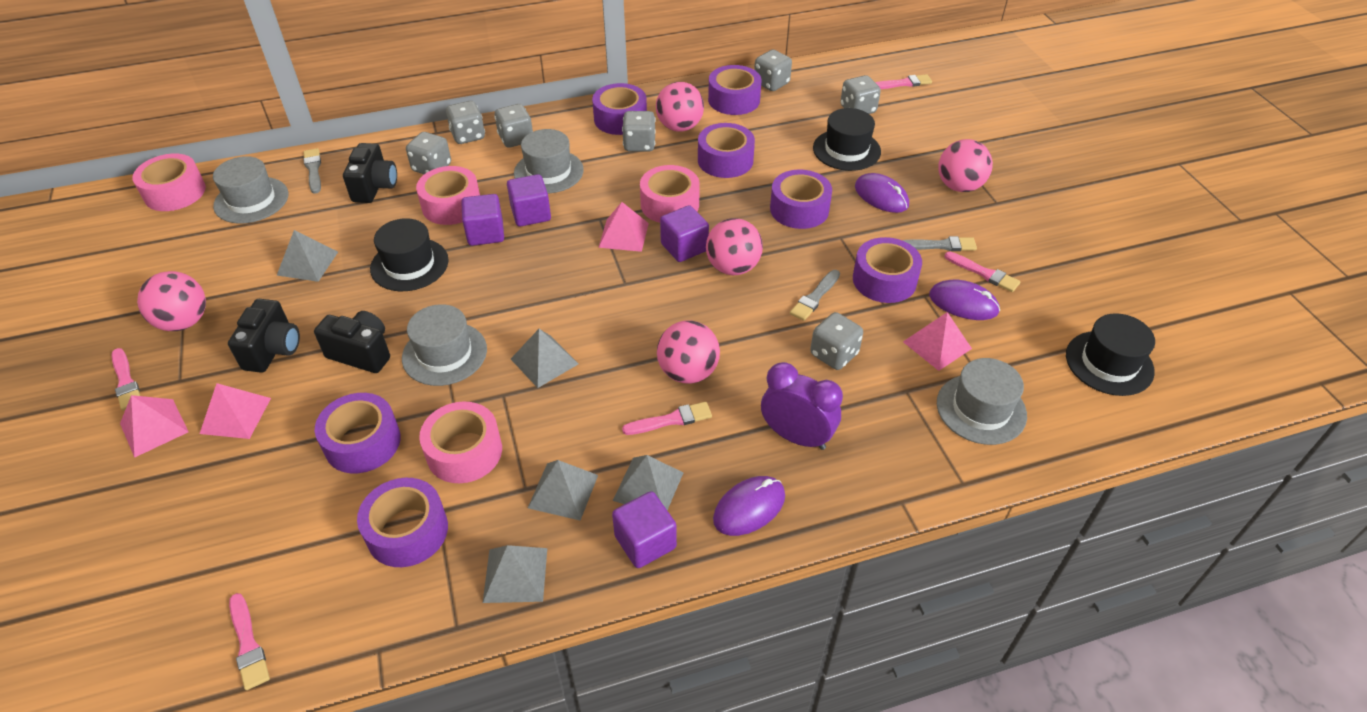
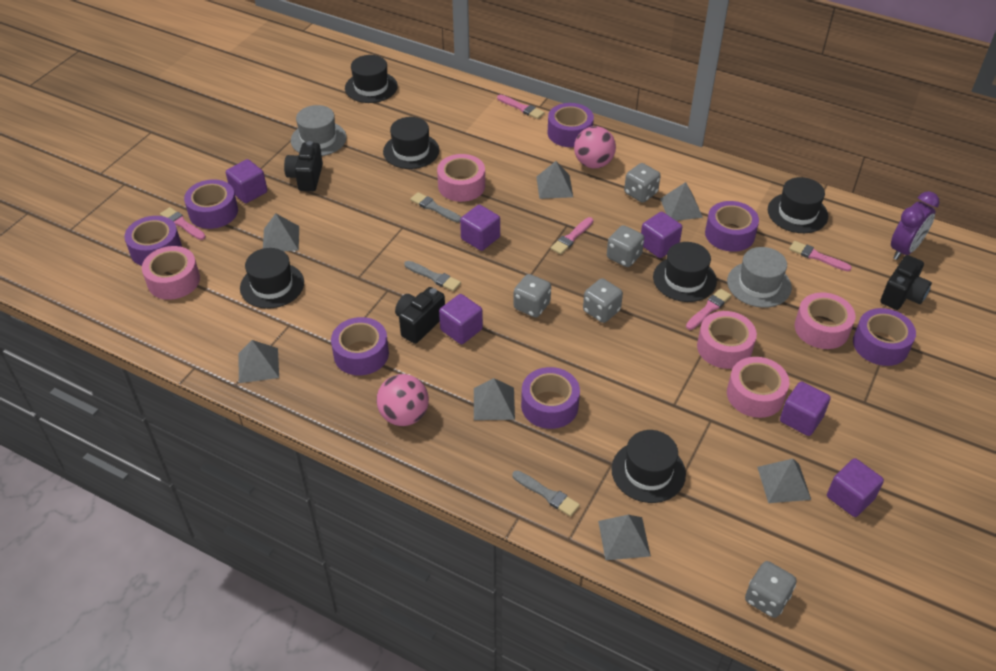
black hat: 3 -> 6
grey dice: 7 -> 5
grey hat: 4 -> 2
grey pyramid: 5 -> 7
pink ball: 5 -> 2
pink pyramid: 4 -> 0
pink tape: 4 -> 5
purple cube: 4 -> 6
purple mouse: 3 -> 0

